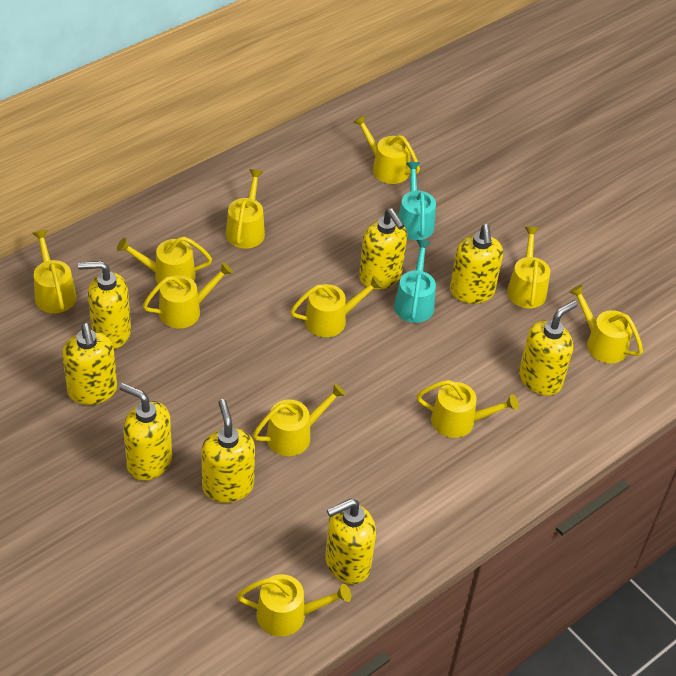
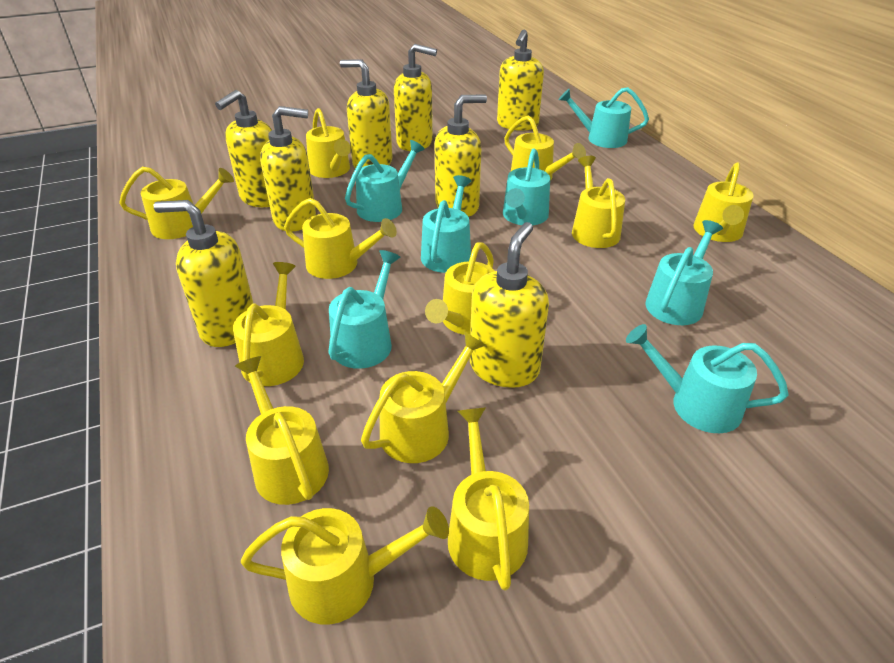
turquoise watering can: 2 -> 7
yellow watering can: 11 -> 12

